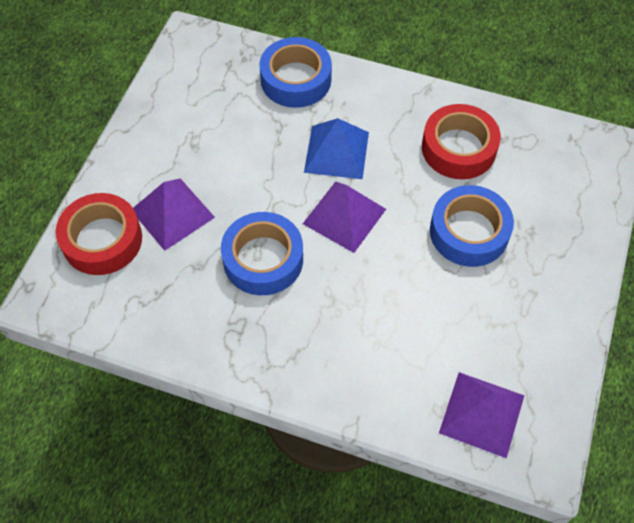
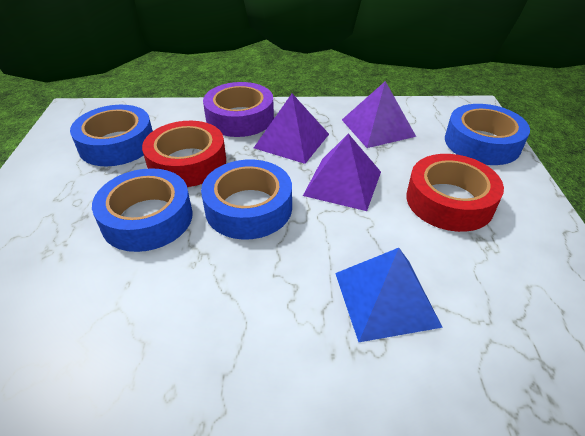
blue tape: 3 -> 4
purple tape: 0 -> 1

